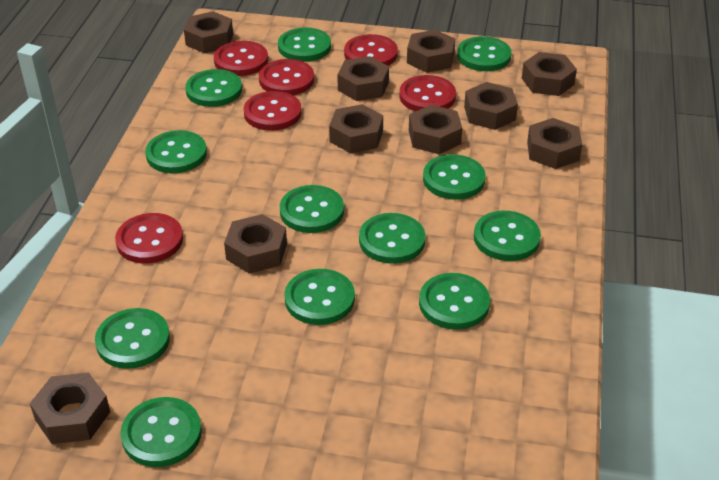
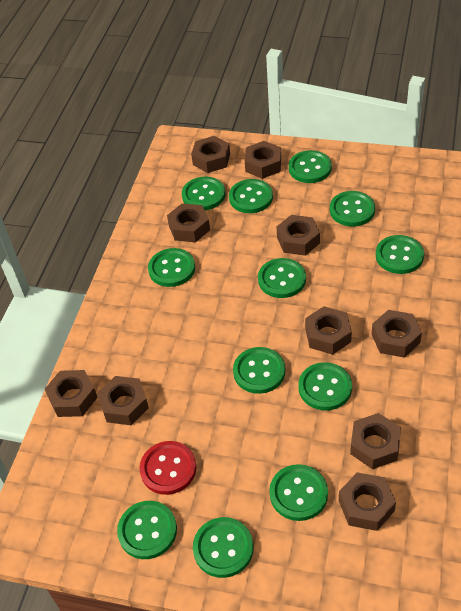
red button: 6 -> 1

